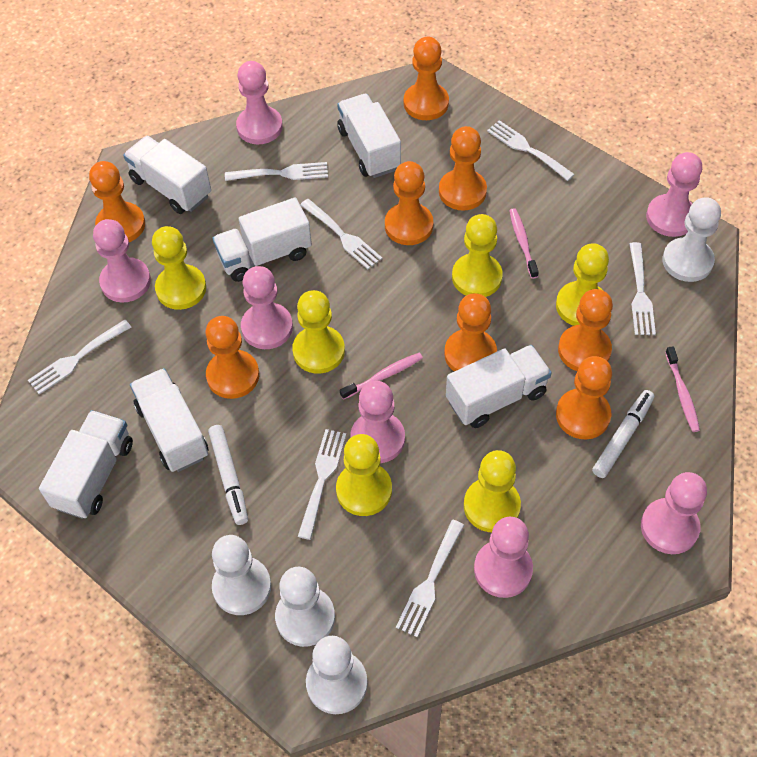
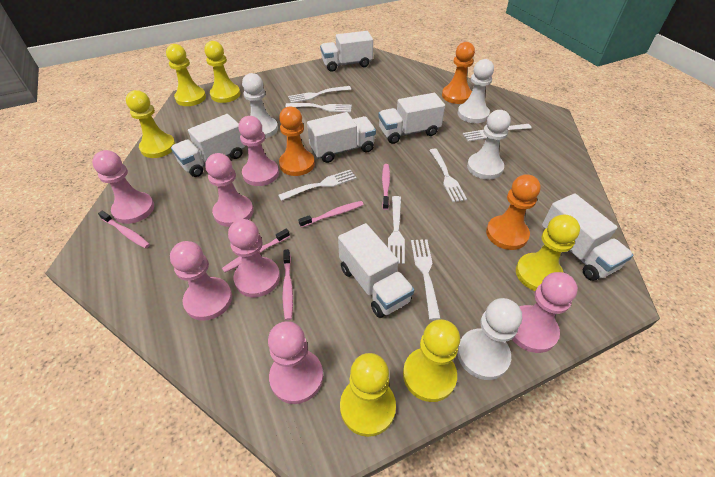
orange pawn: 8 -> 3
pink toothbrush: 3 -> 5
white marker: 2 -> 0

